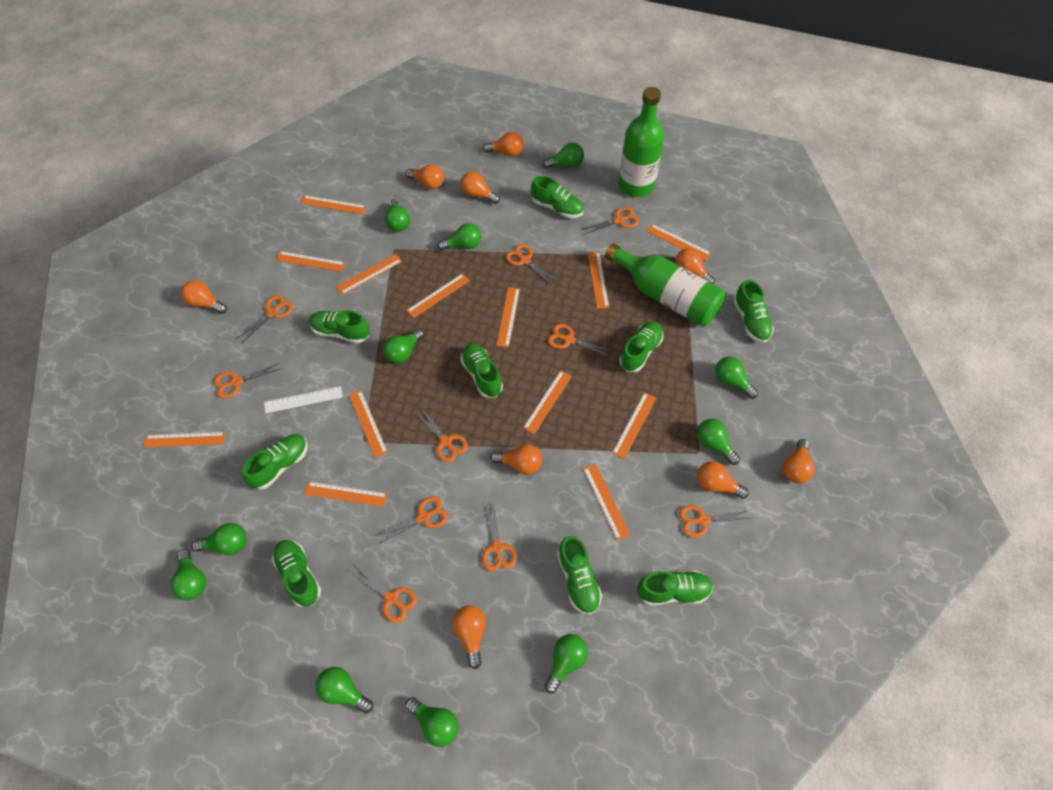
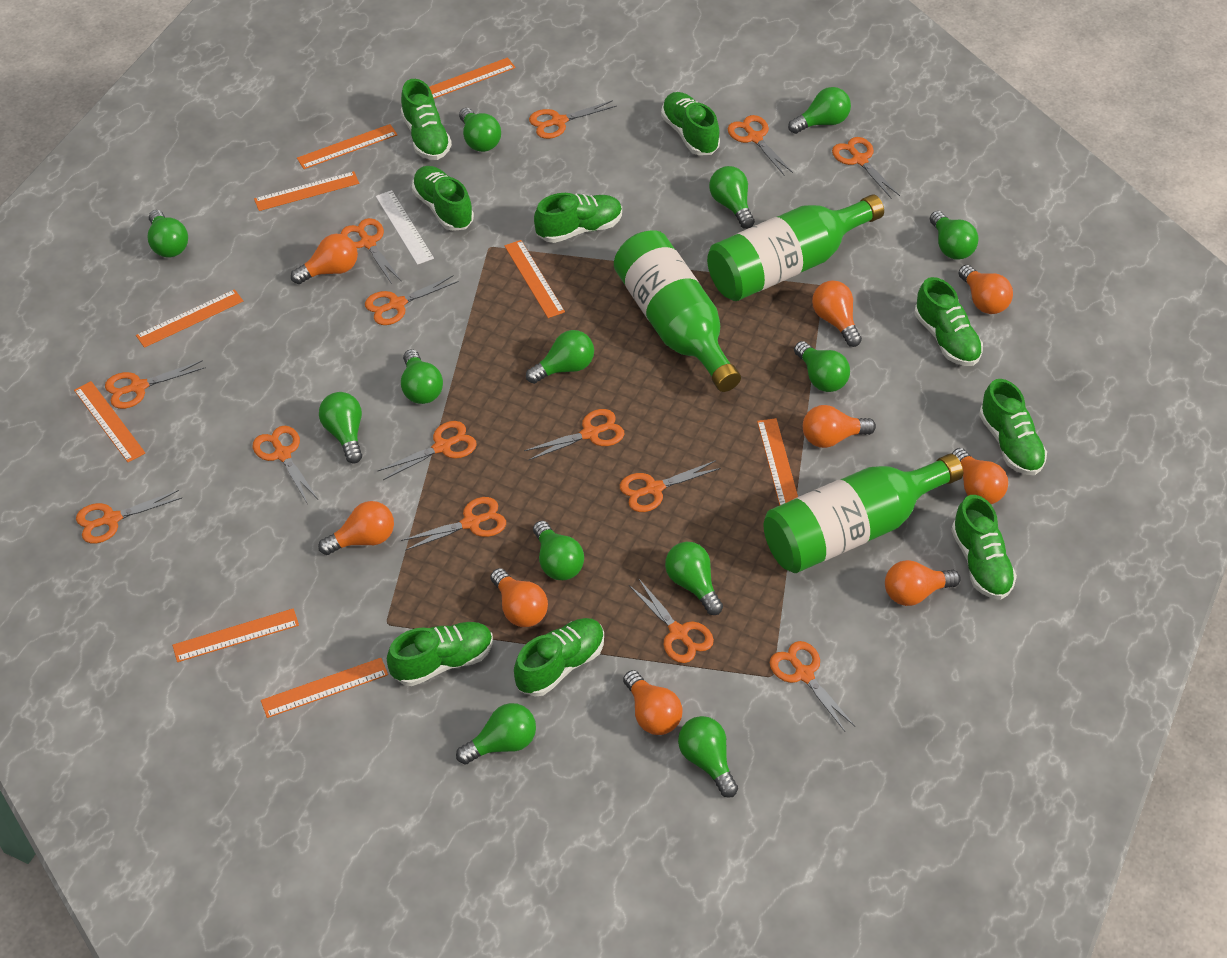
green bottle: 2 -> 3
green light bulb: 11 -> 13
orange ruler: 13 -> 9
orange scissors: 10 -> 14

